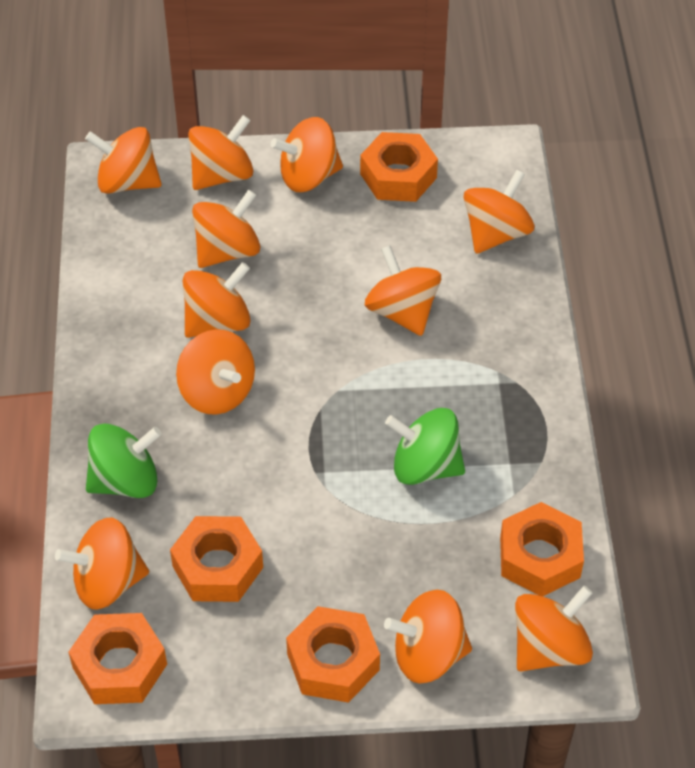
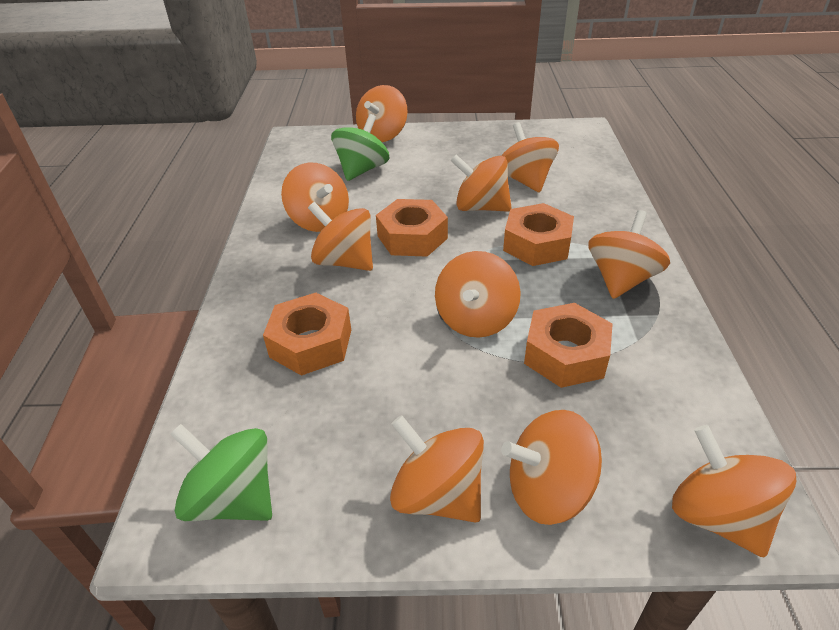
orange nut: 5 -> 4
orange spinning top: 11 -> 10

